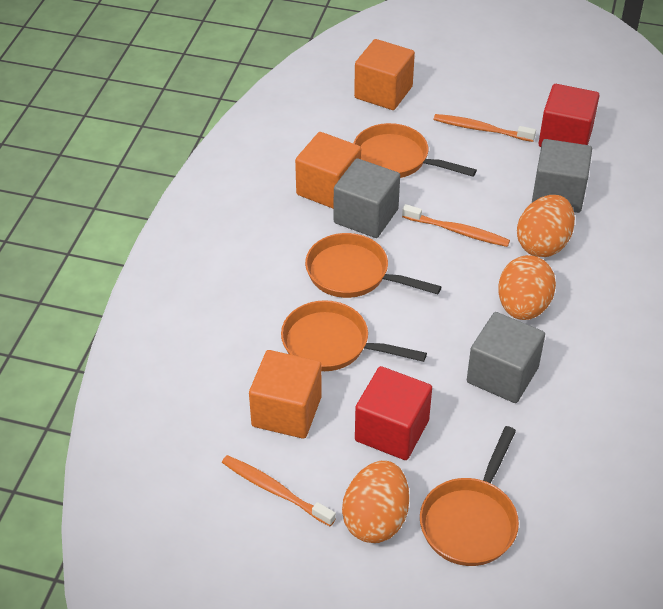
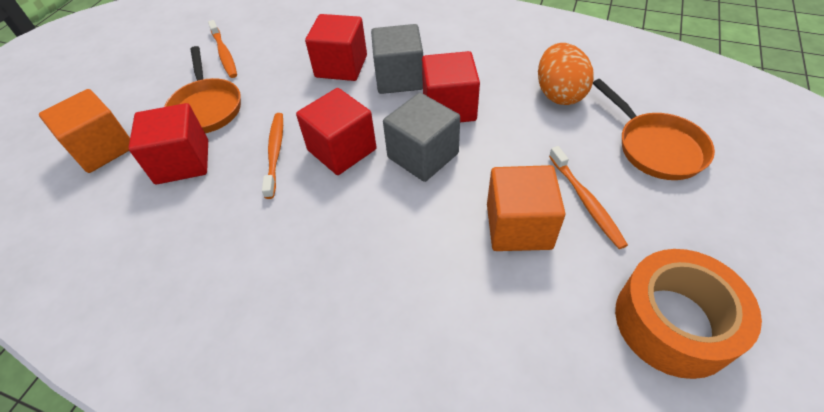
grey cube: 3 -> 2
orange cube: 3 -> 2
orange egg: 3 -> 1
orange pan: 4 -> 2
orange tape: 0 -> 1
red cube: 2 -> 4

